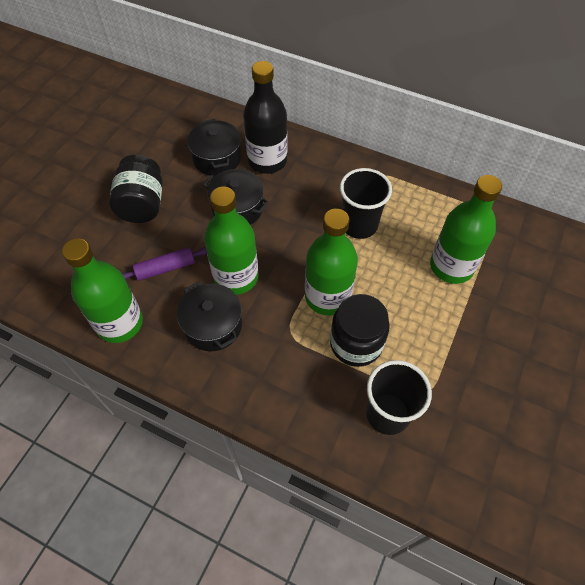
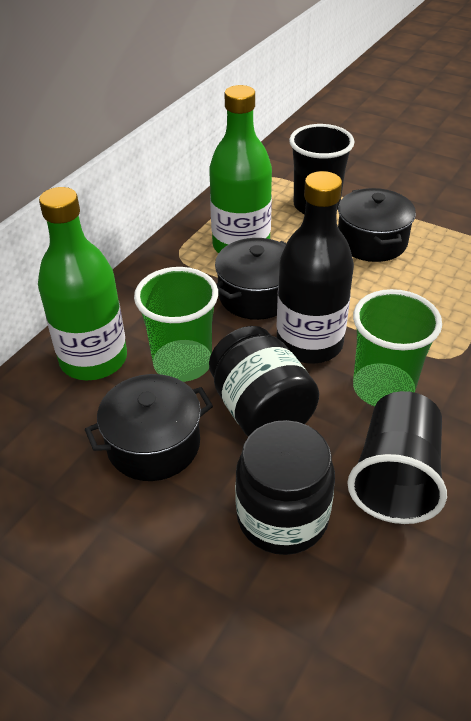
green bottle: 4 -> 2
green cup: 0 -> 2
purple rolling pin: 1 -> 0

